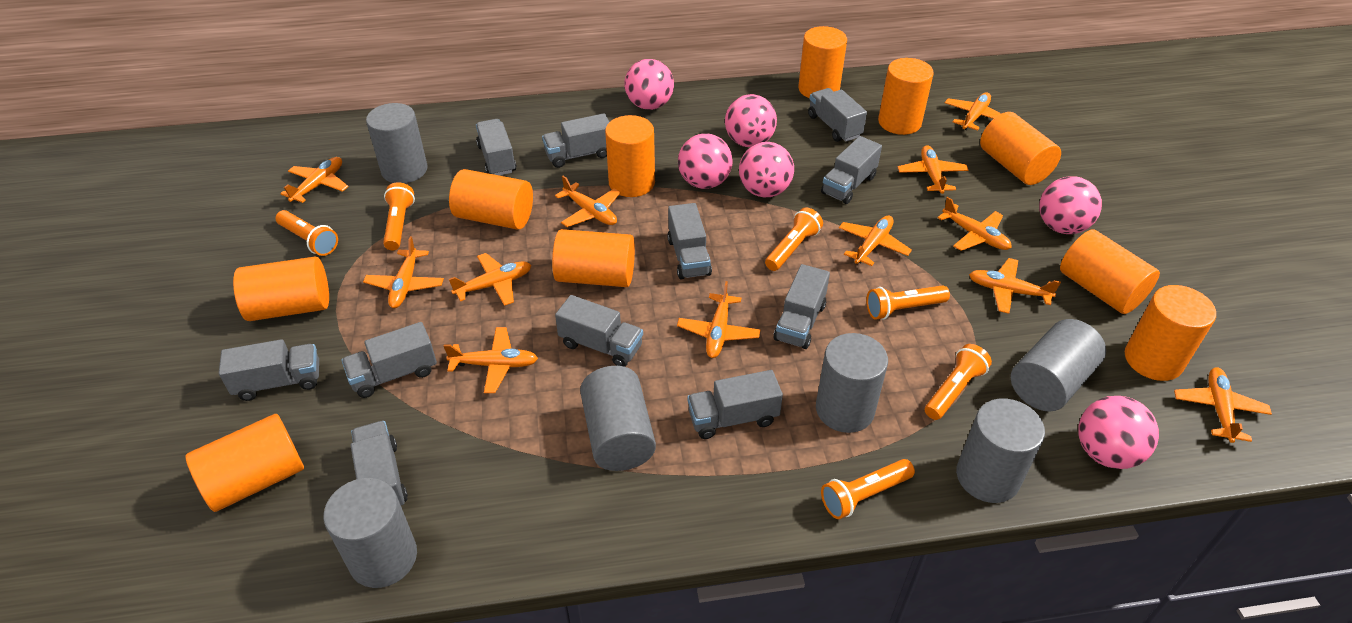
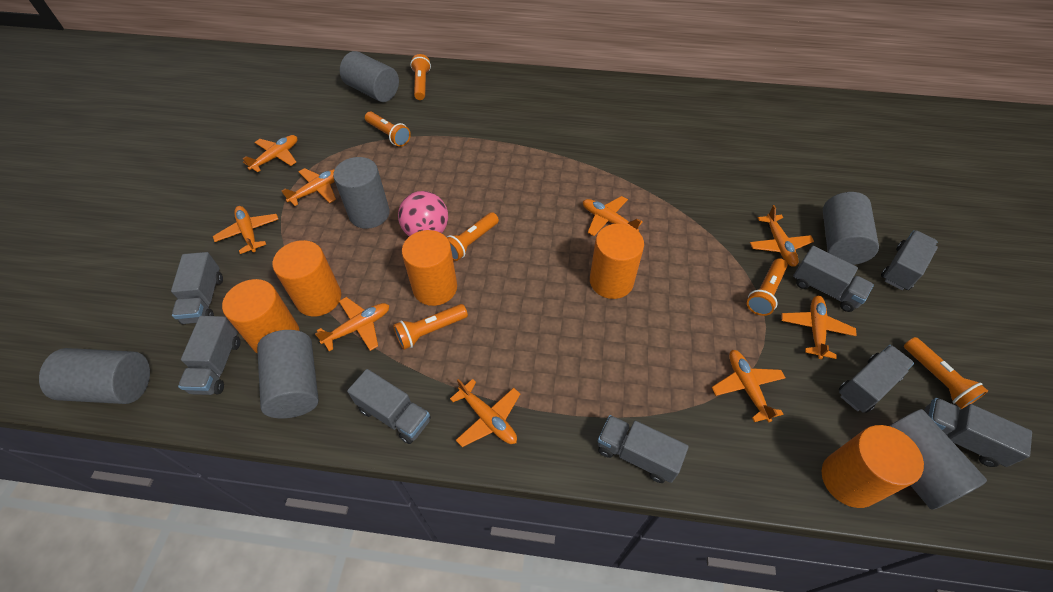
grey truck: 11 -> 8
orange cylinder: 10 -> 5
orange plane: 12 -> 9
pink ball: 6 -> 1

